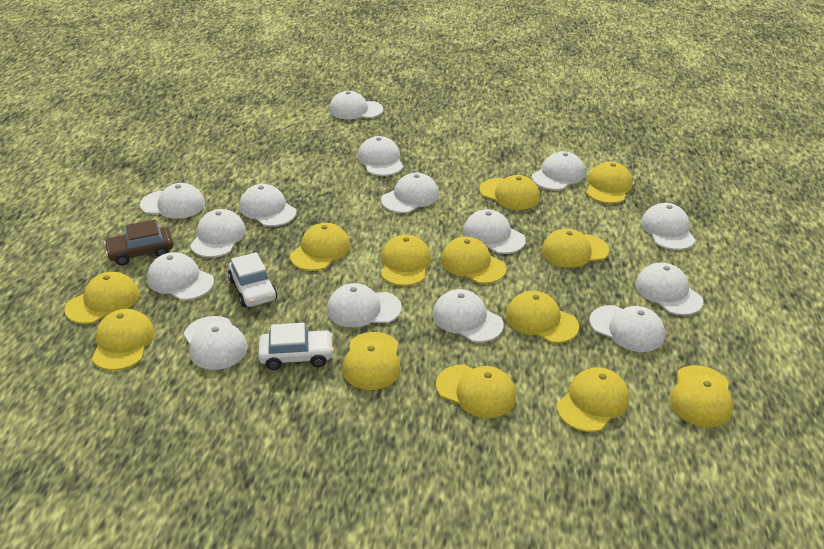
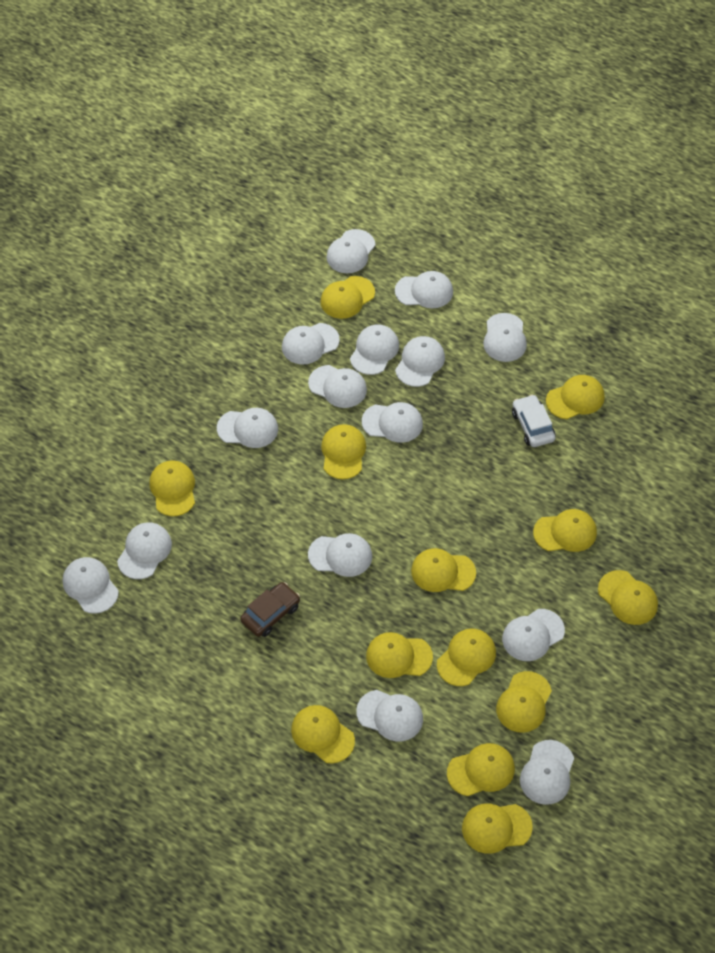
white car: 2 -> 1

